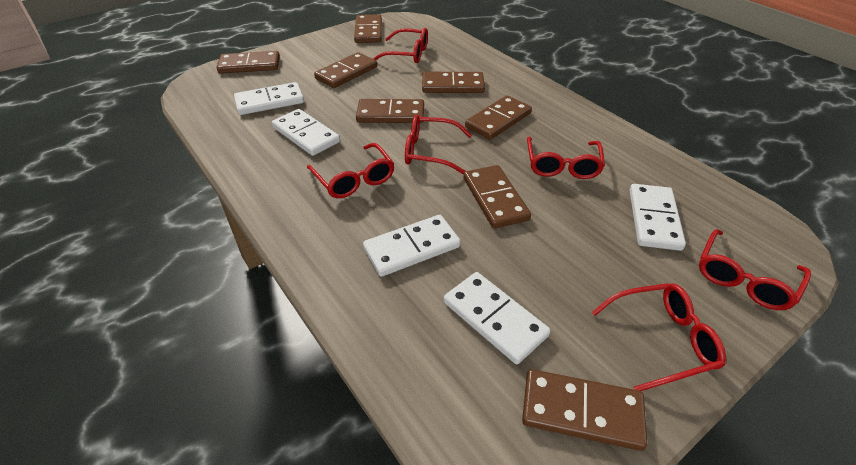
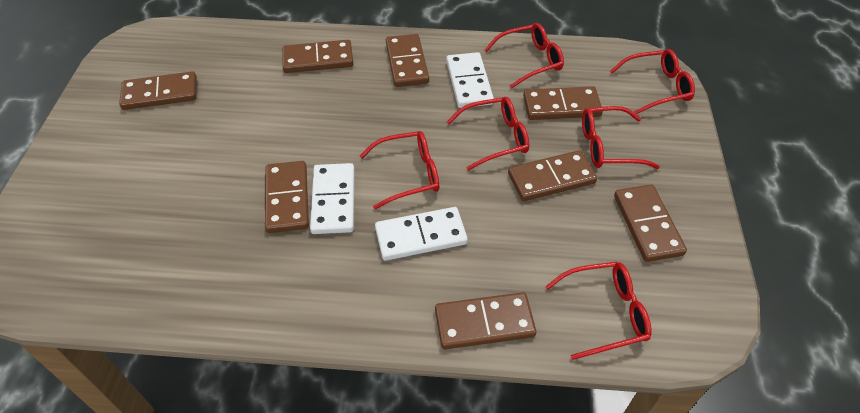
white domino: 5 -> 3

